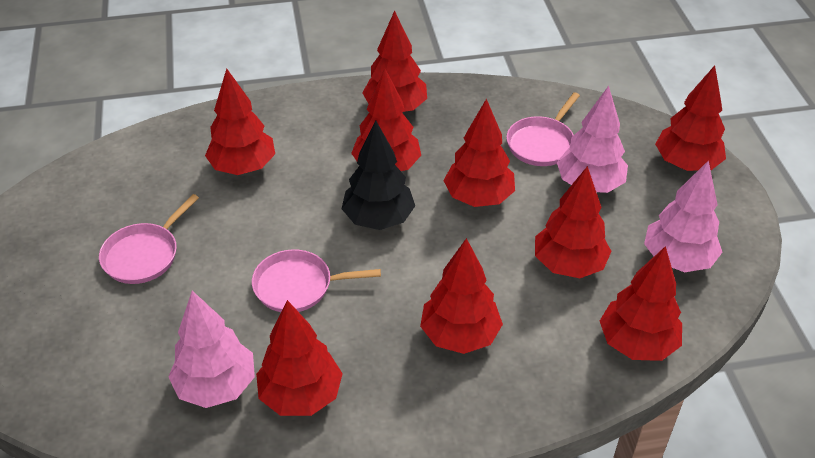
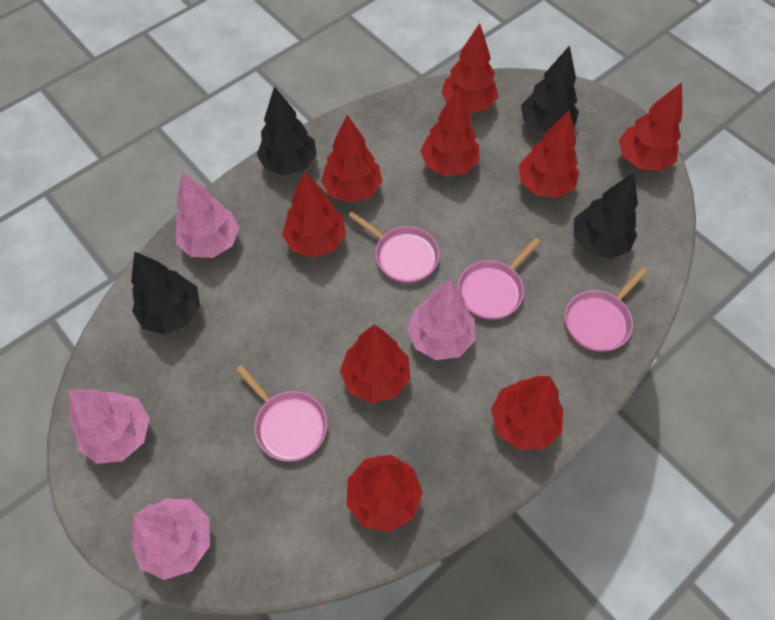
black tree: 1 -> 4
pink pan: 3 -> 4
pink tree: 3 -> 4

